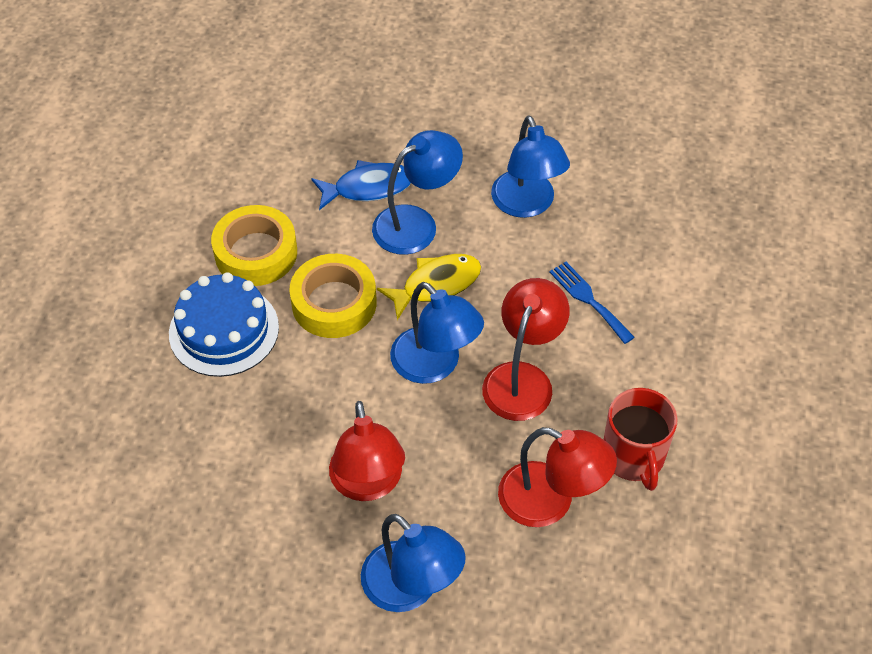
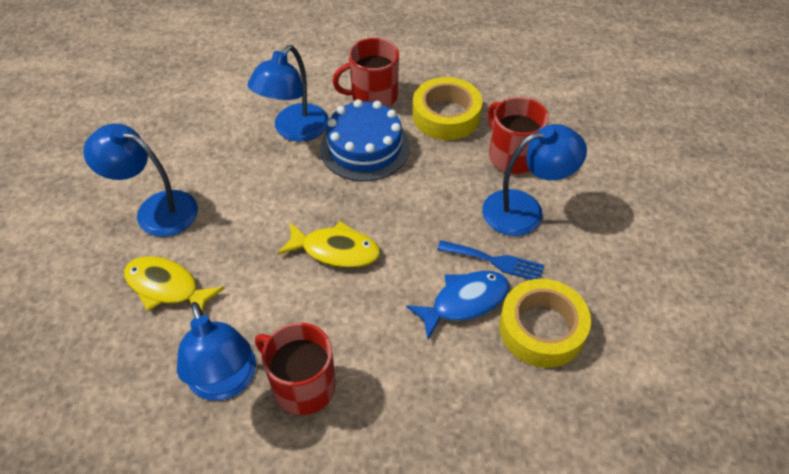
red lamp: 3 -> 0
red mug: 1 -> 3
yellow fish: 1 -> 2

